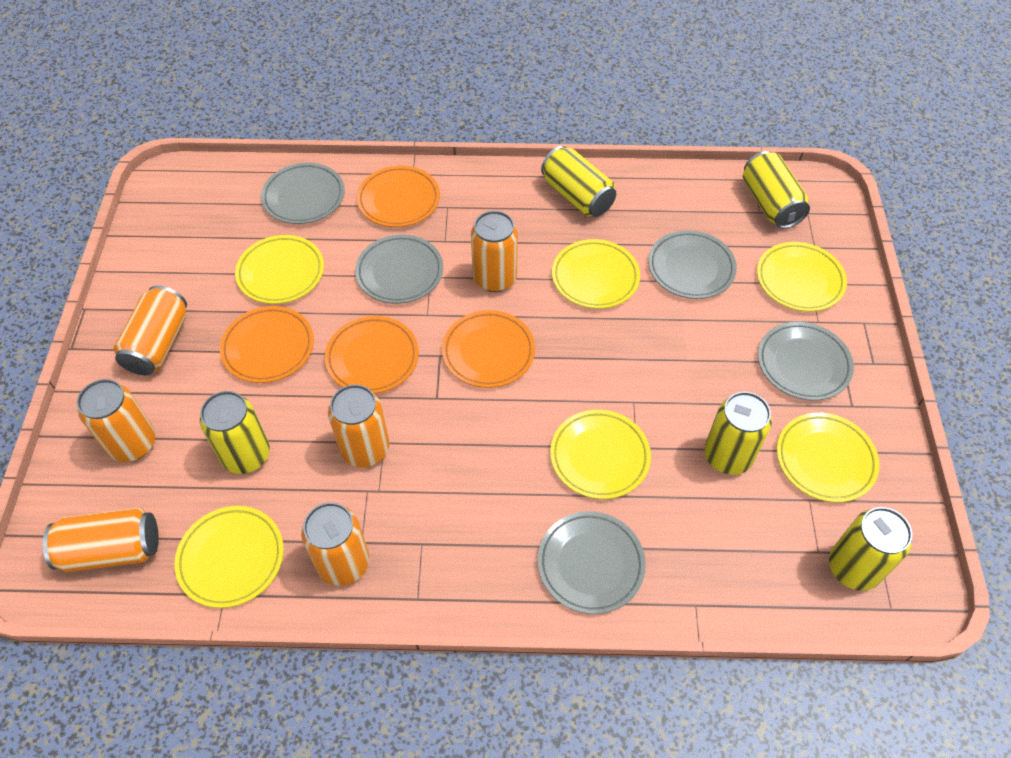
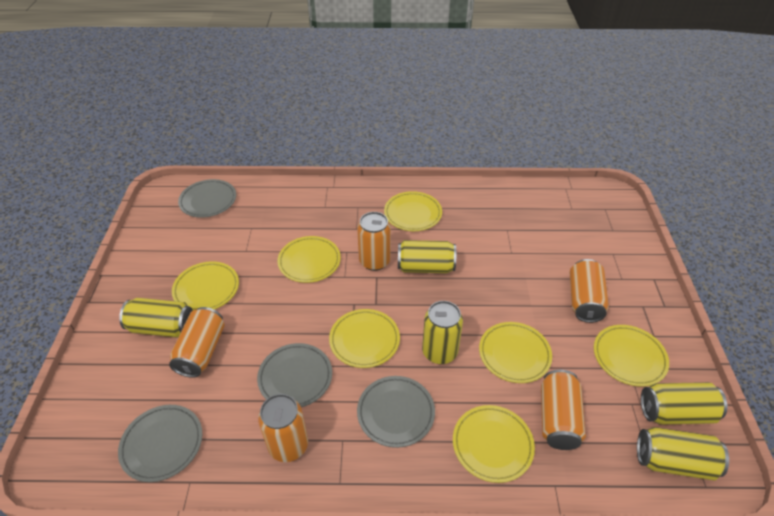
grey plate: 5 -> 4
orange can: 6 -> 5
orange plate: 4 -> 0
yellow plate: 6 -> 7

